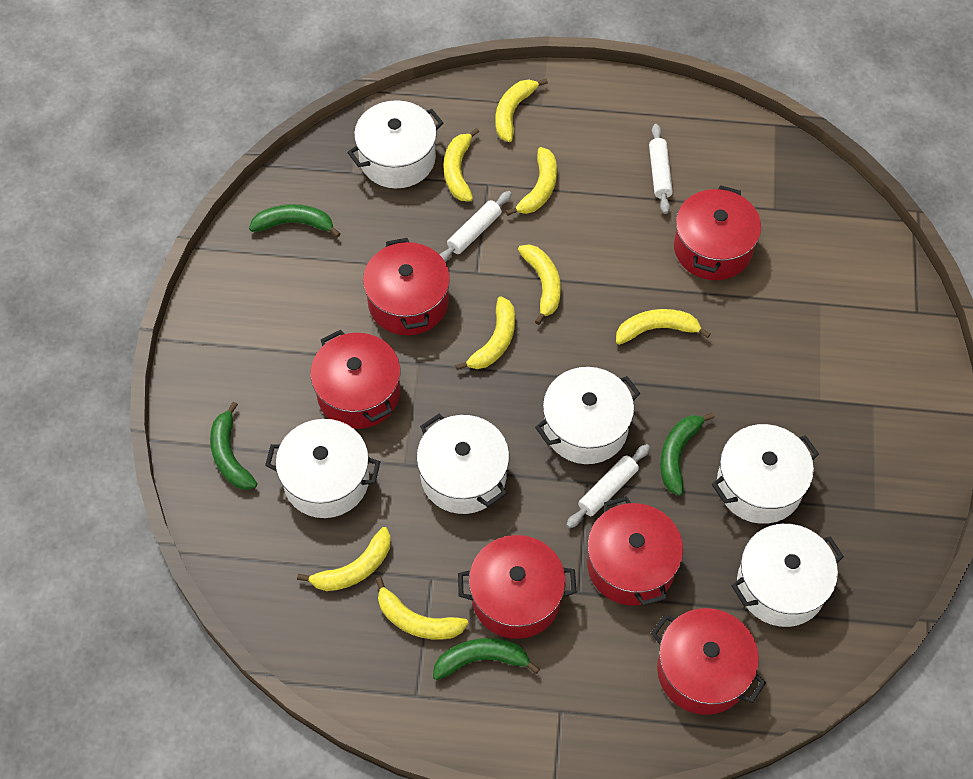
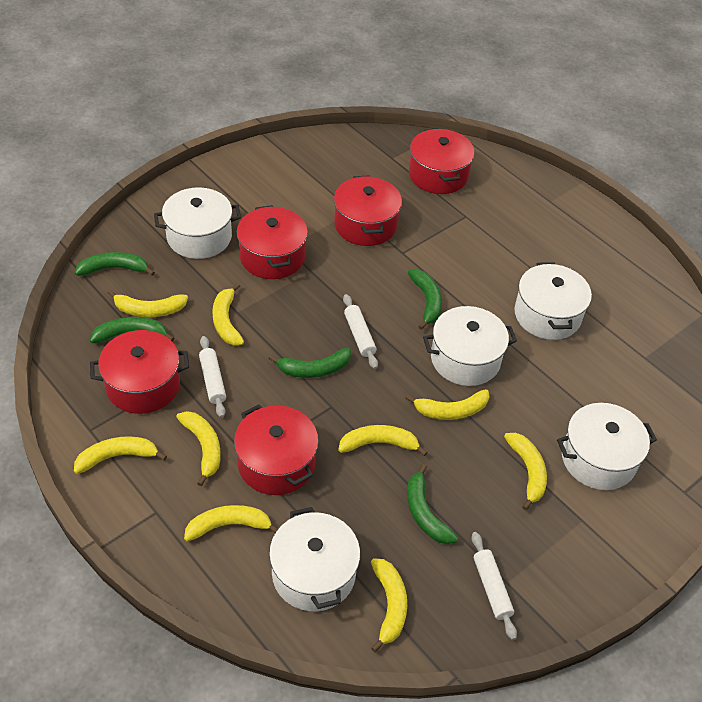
green banana: 4 -> 5
red pot: 6 -> 5
white pot: 6 -> 5
yellow banana: 8 -> 9

